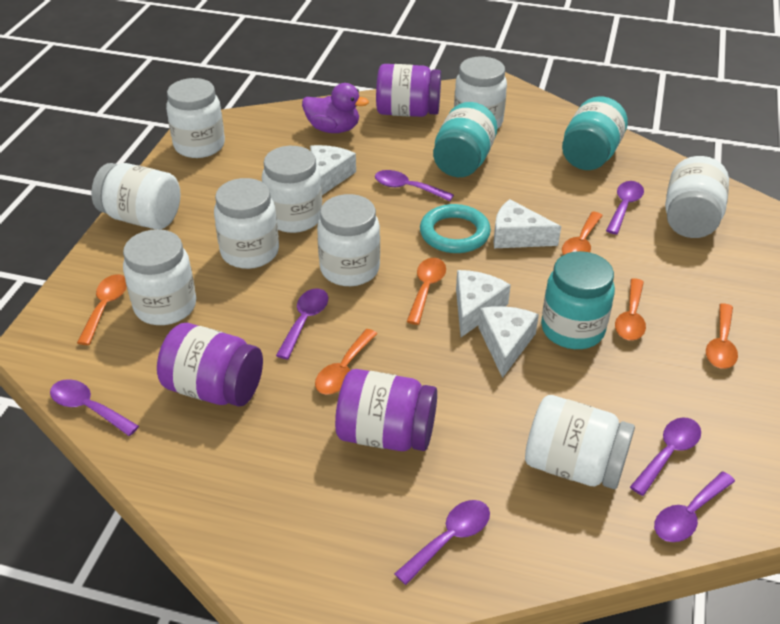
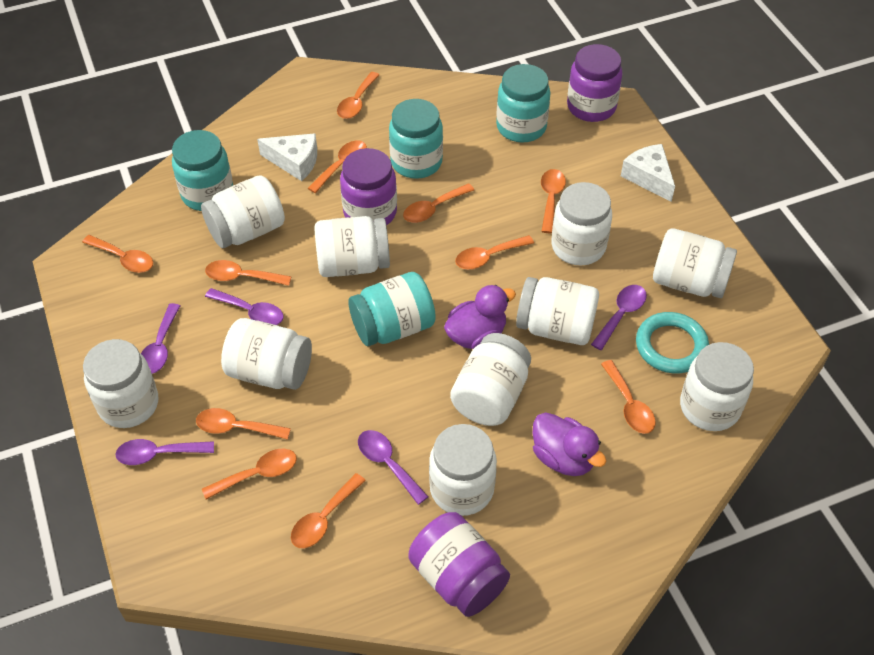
orange spoon: 6 -> 11
purple duck: 1 -> 2
purple spoon: 7 -> 5
turquoise jar: 3 -> 4
white cheese: 4 -> 2
white jar: 9 -> 10

